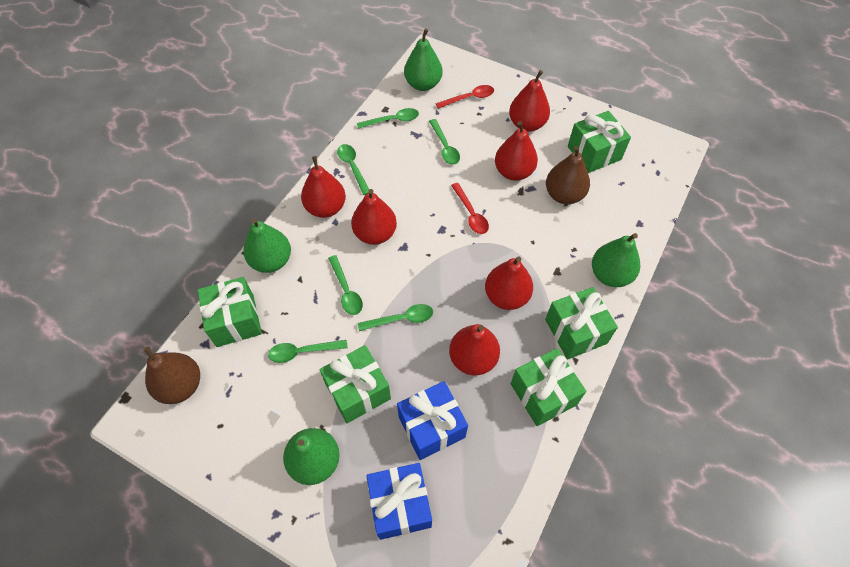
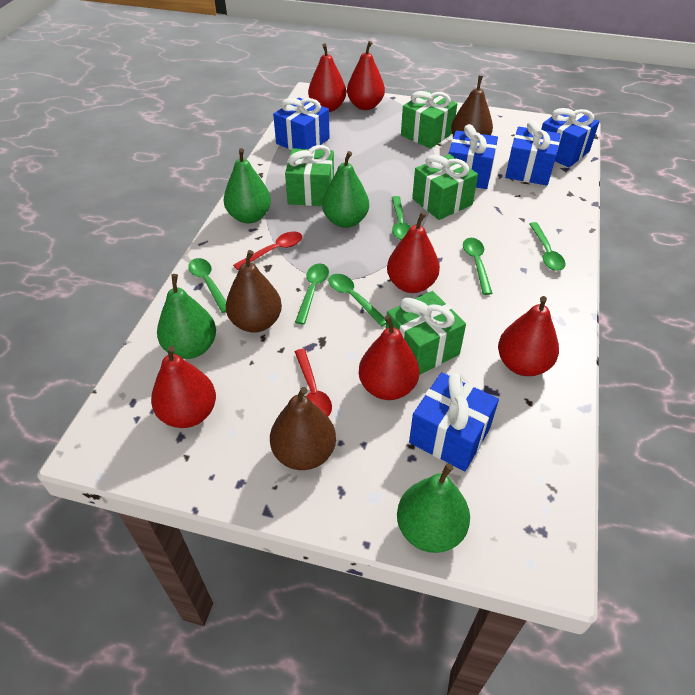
blue gift: 2 -> 5
brown pear: 2 -> 3
green gift: 5 -> 4

